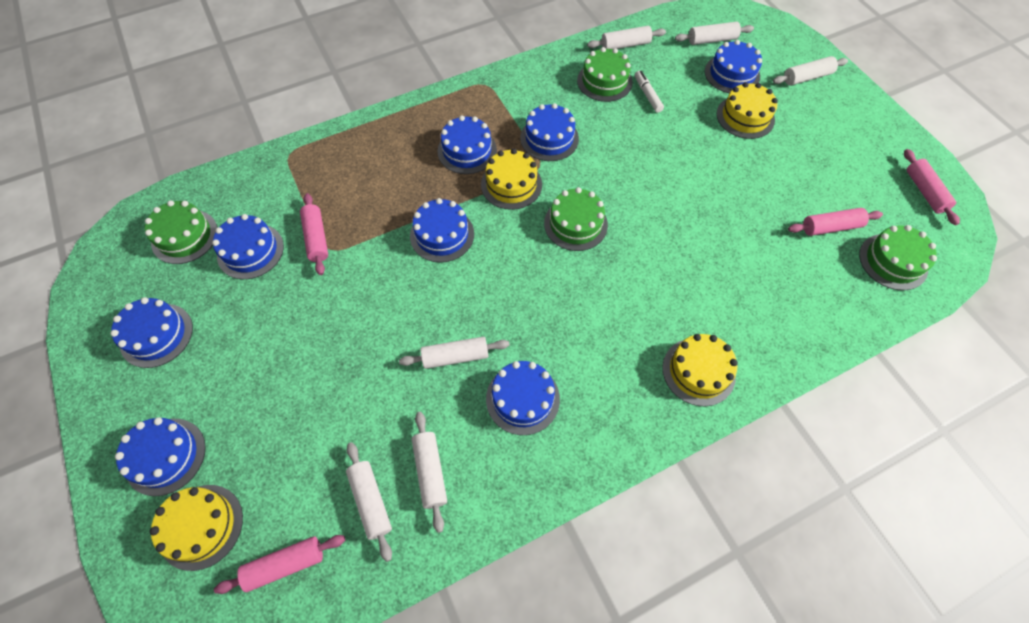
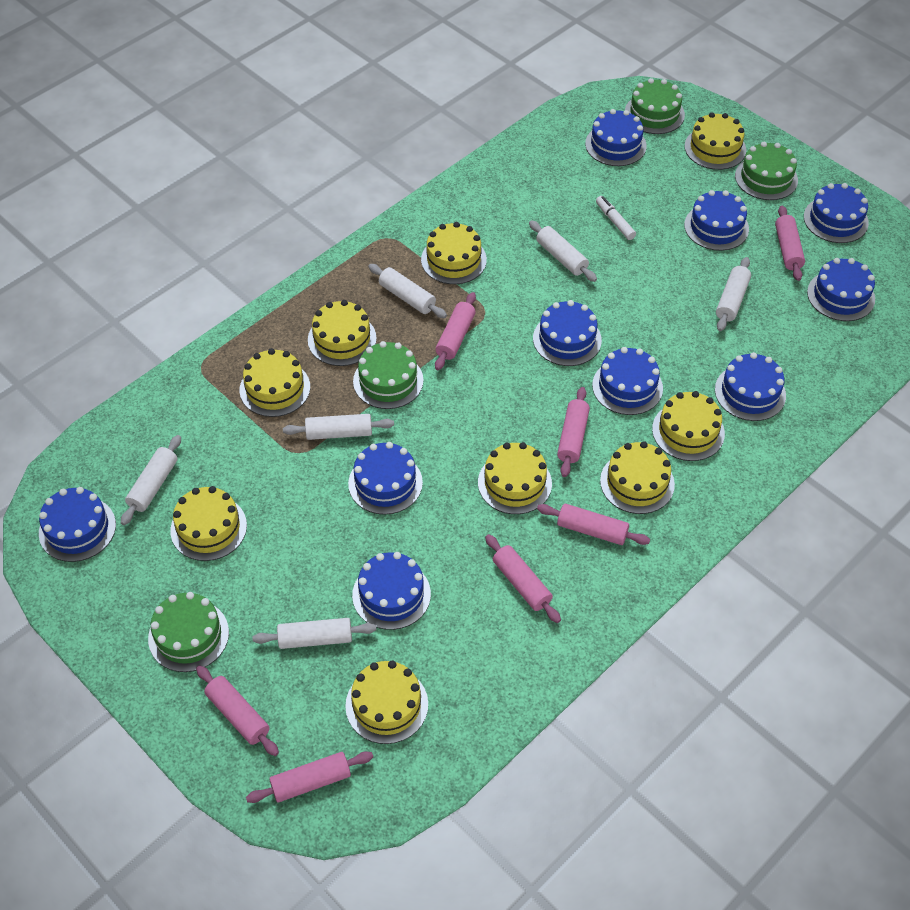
blue cake: 8 -> 10
pink rolling pin: 4 -> 7
yellow cake: 4 -> 9

